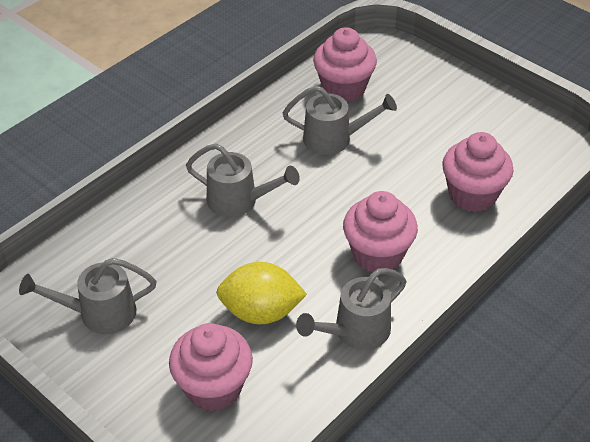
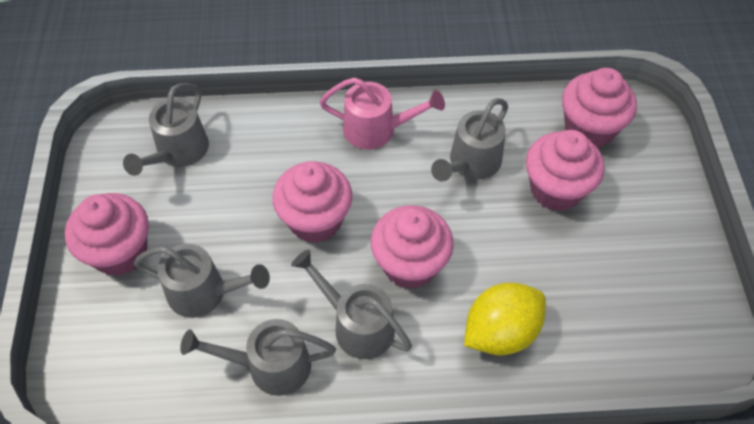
grey watering can: 4 -> 5
pink cupcake: 4 -> 5
pink watering can: 0 -> 1

